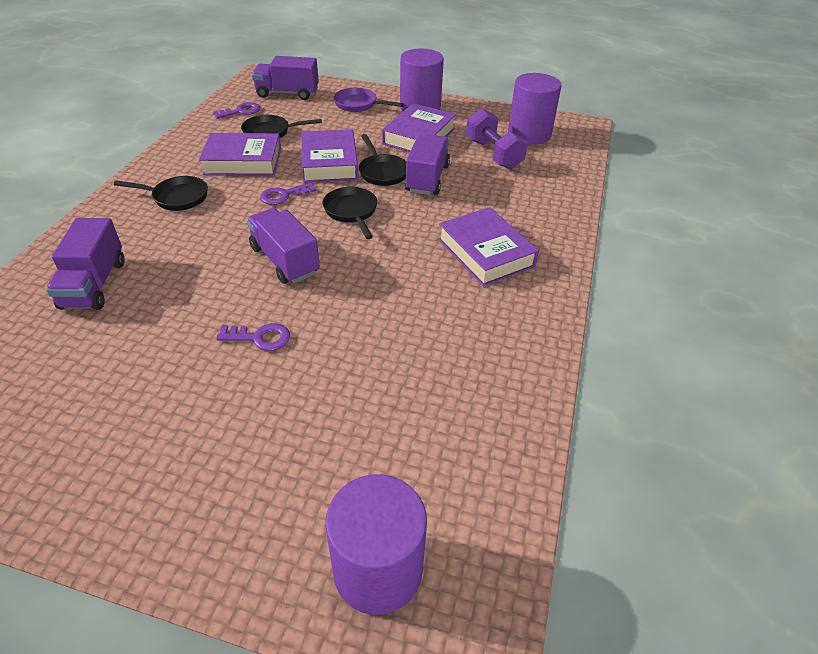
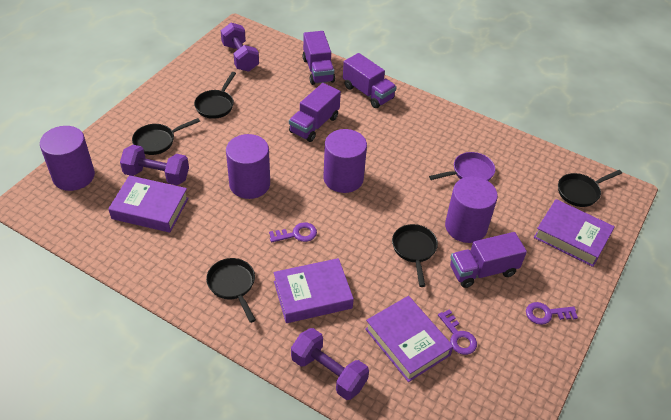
black pan: 4 -> 5
purple cylinder: 3 -> 4
purple dumbbell: 1 -> 3

